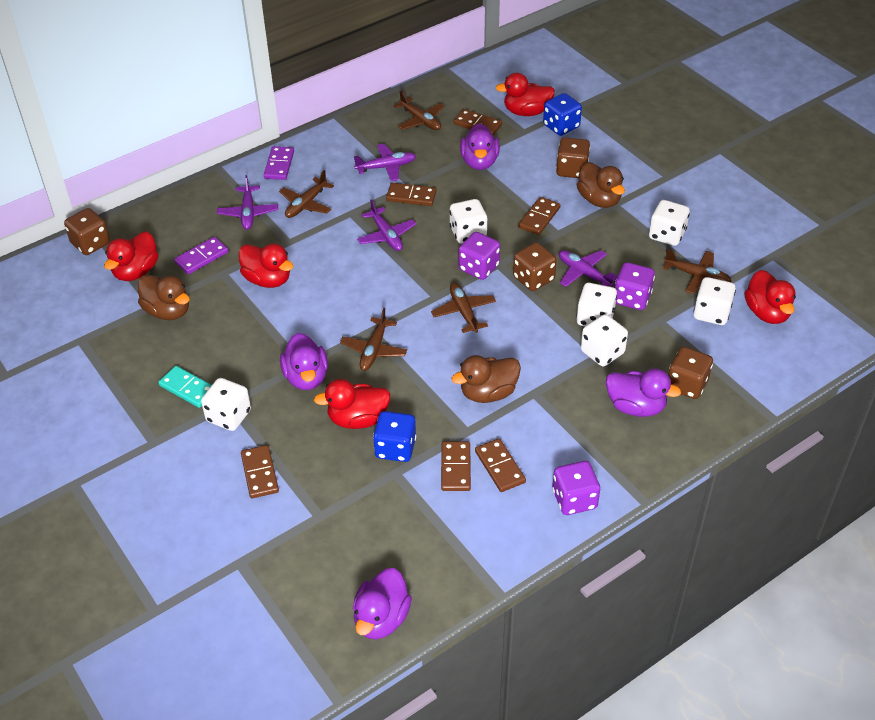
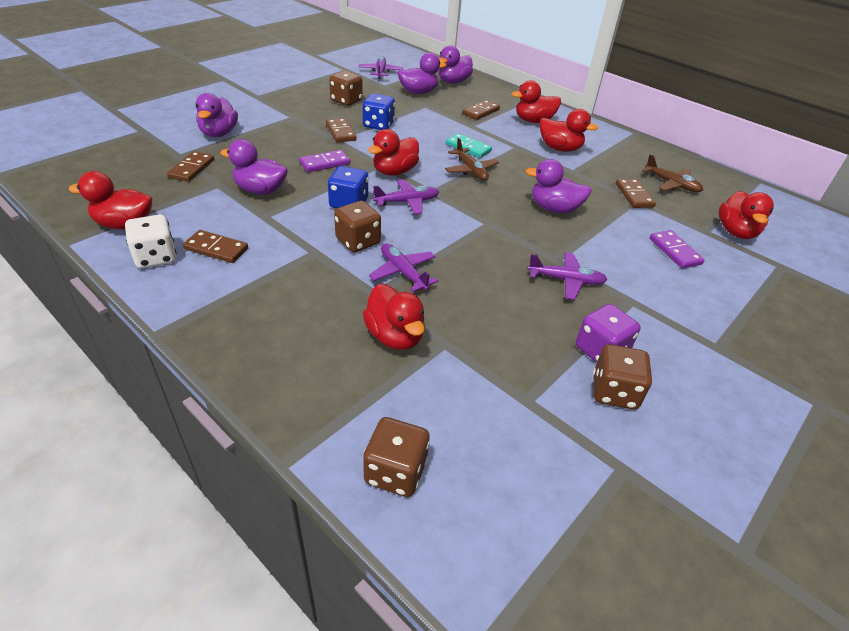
brown domino: 6 -> 5
brown duck: 3 -> 0
brown plane: 5 -> 2
purple dice: 3 -> 1
purple duck: 4 -> 5
red duck: 5 -> 6
white dice: 6 -> 1

